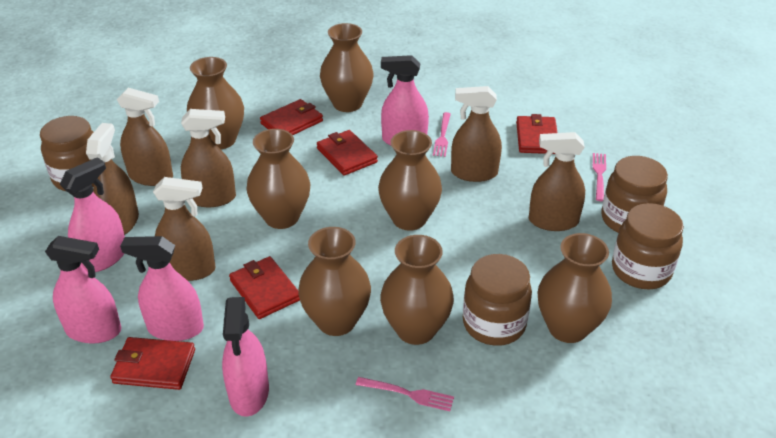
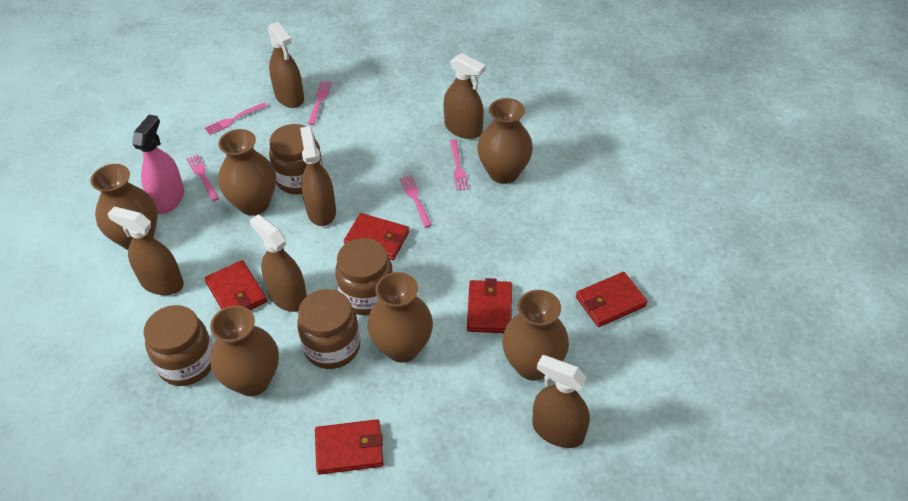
brown vase: 7 -> 6
pink fork: 3 -> 5
pink spray bottle: 5 -> 1

